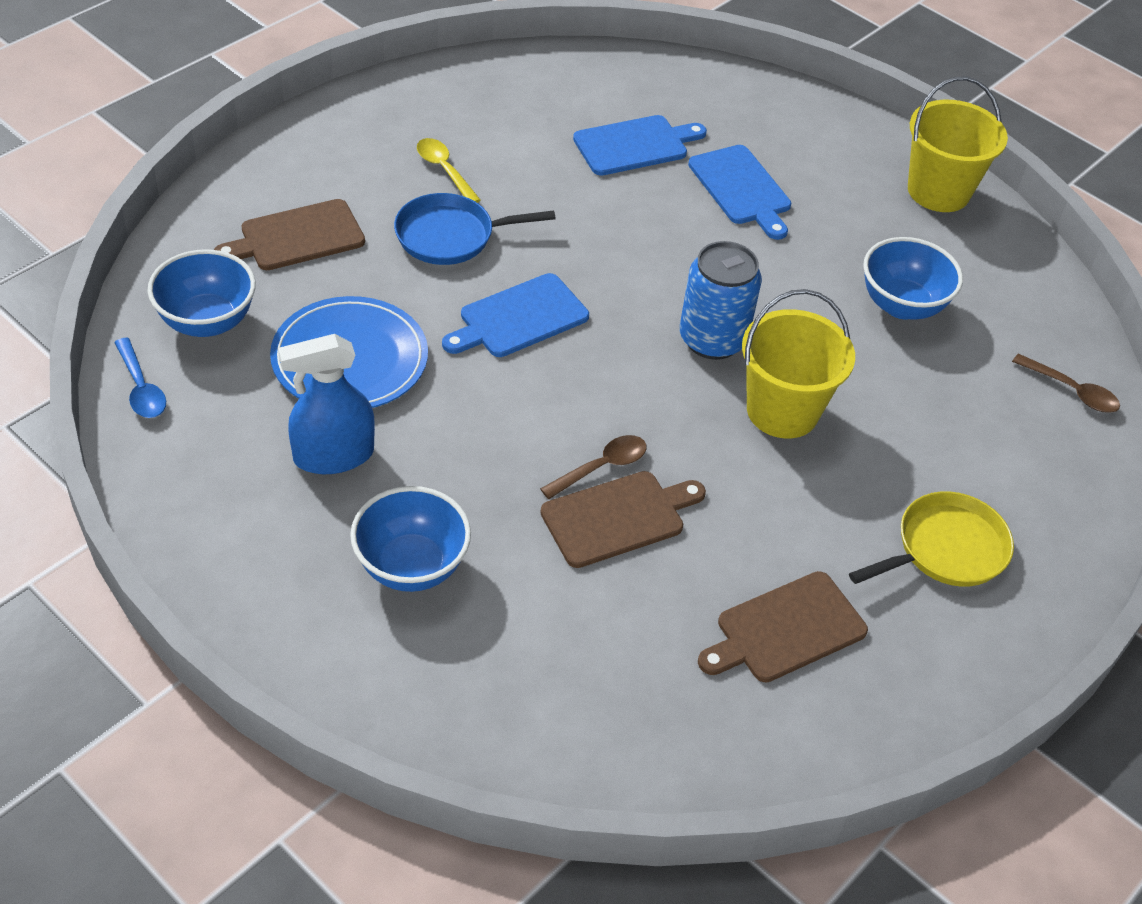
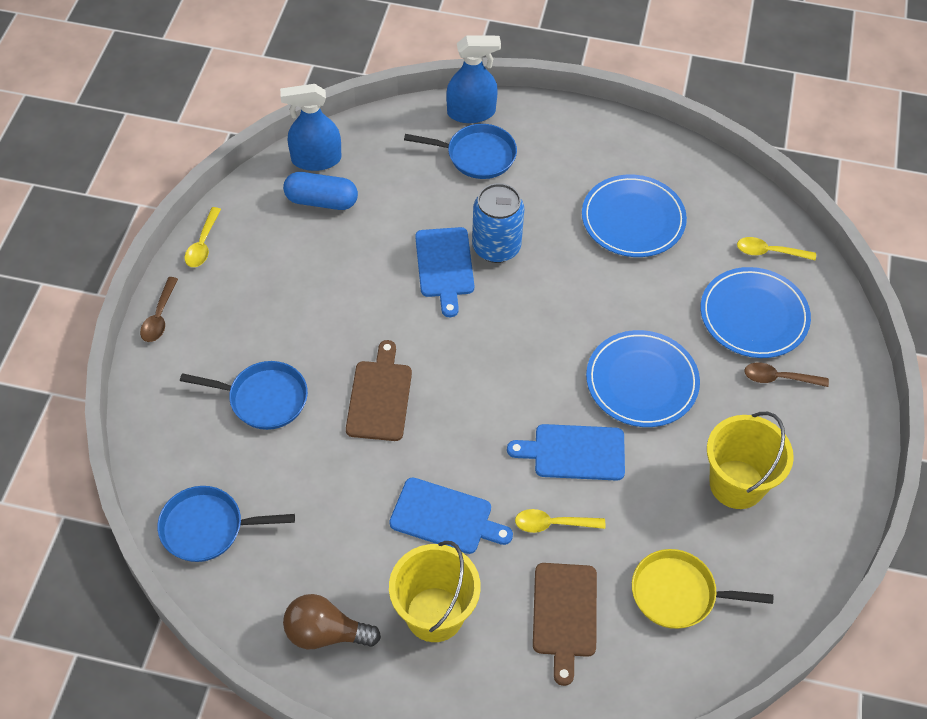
blue bowl: 3 -> 0
blue capsule: 0 -> 1
blue pan: 1 -> 3
blue plate: 1 -> 3
blue spoon: 1 -> 0
blue spray bottle: 1 -> 2
brown cutting board: 3 -> 2
brown light bulb: 0 -> 1
yellow spoon: 1 -> 3

